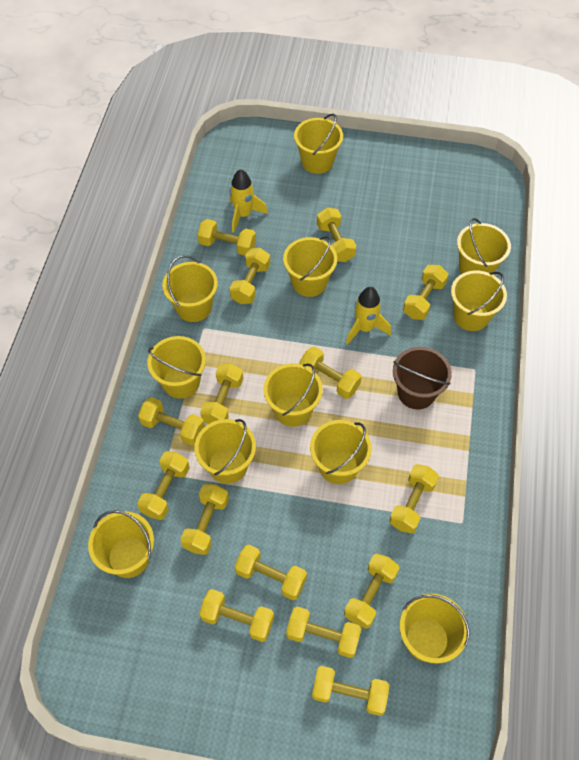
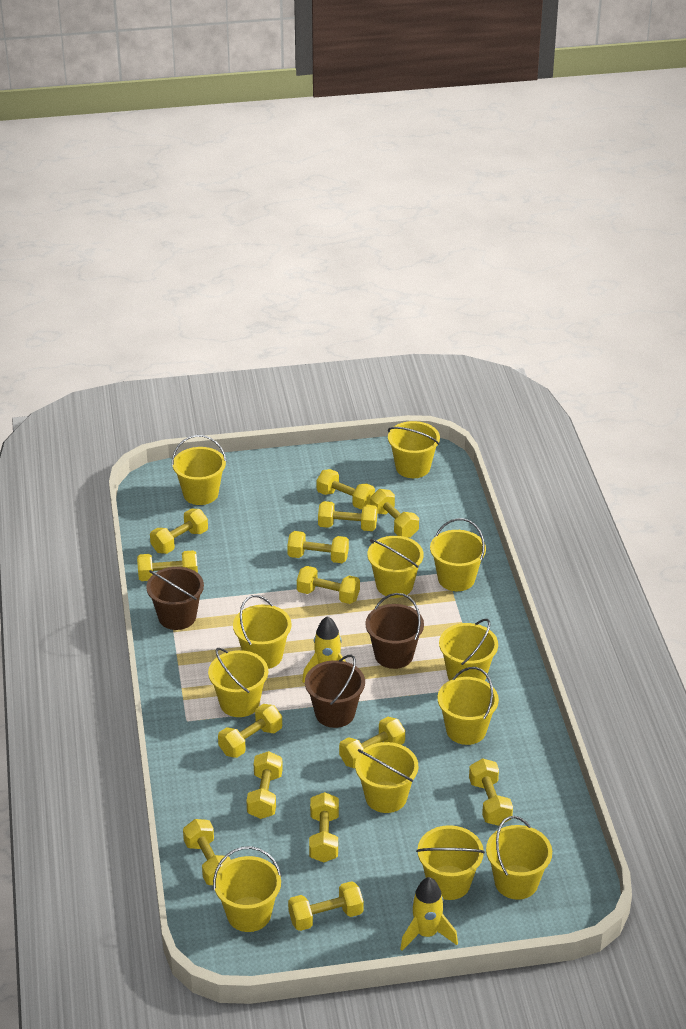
brown bucket: 1 -> 3
yellow bucket: 11 -> 12
yellow dumbbell: 15 -> 14

